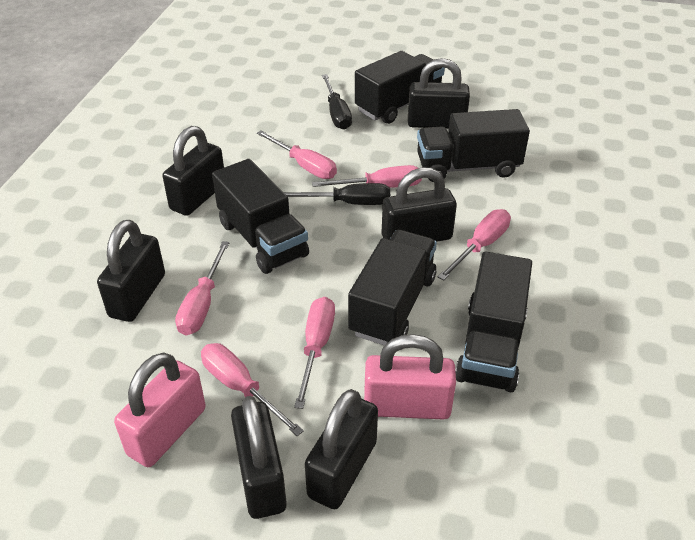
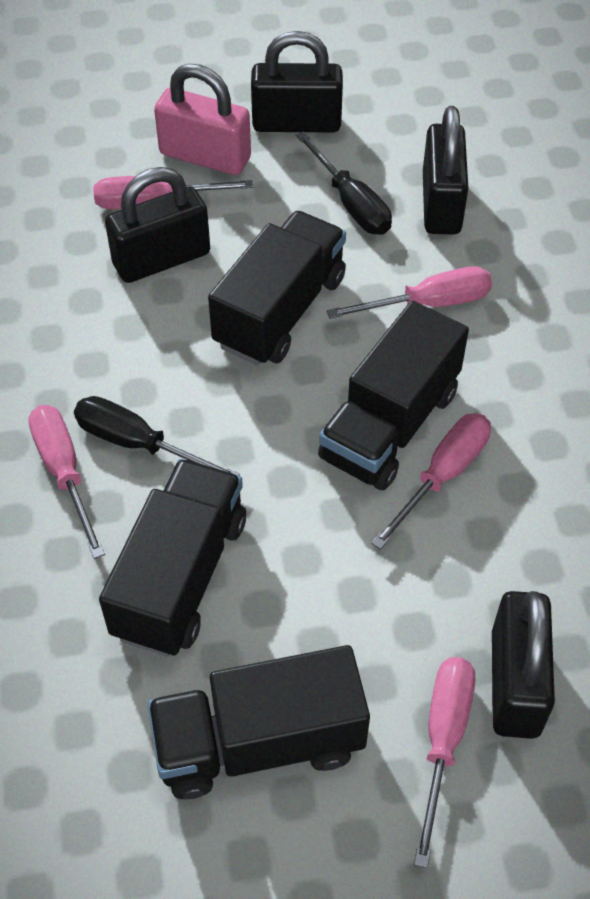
black padlock: 6 -> 4
black truck: 5 -> 4
pink padlock: 2 -> 1
pink screwdriver: 6 -> 5

